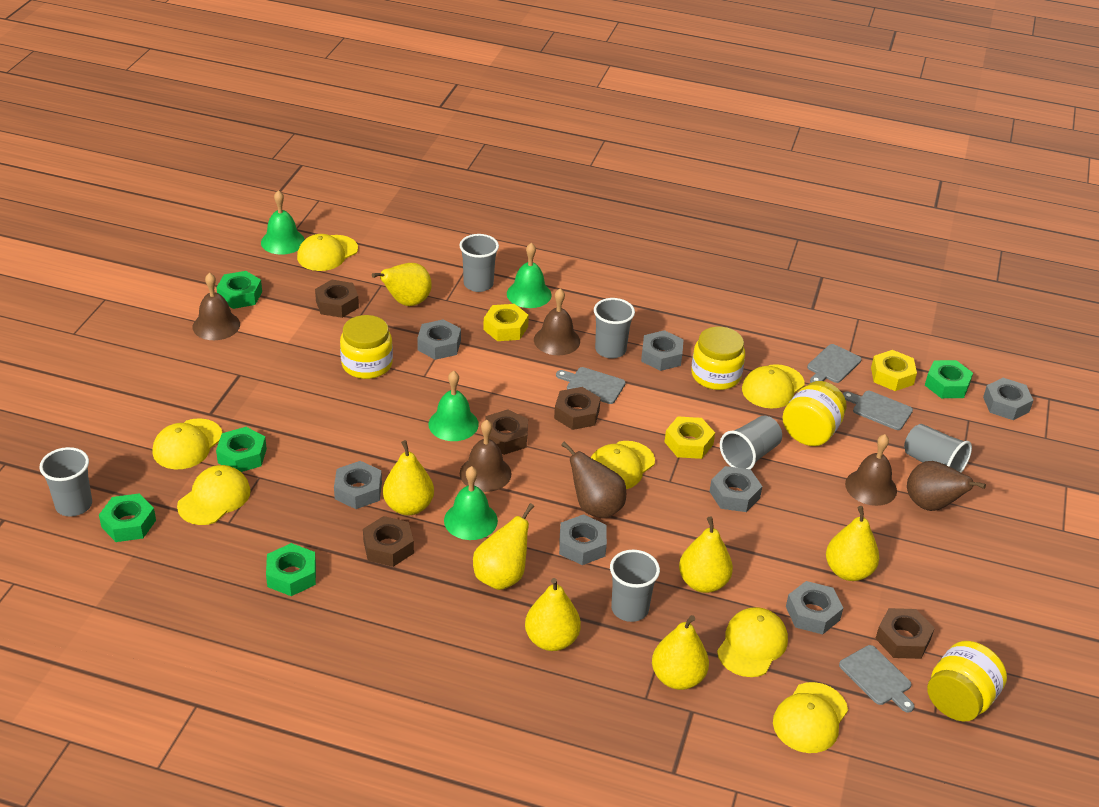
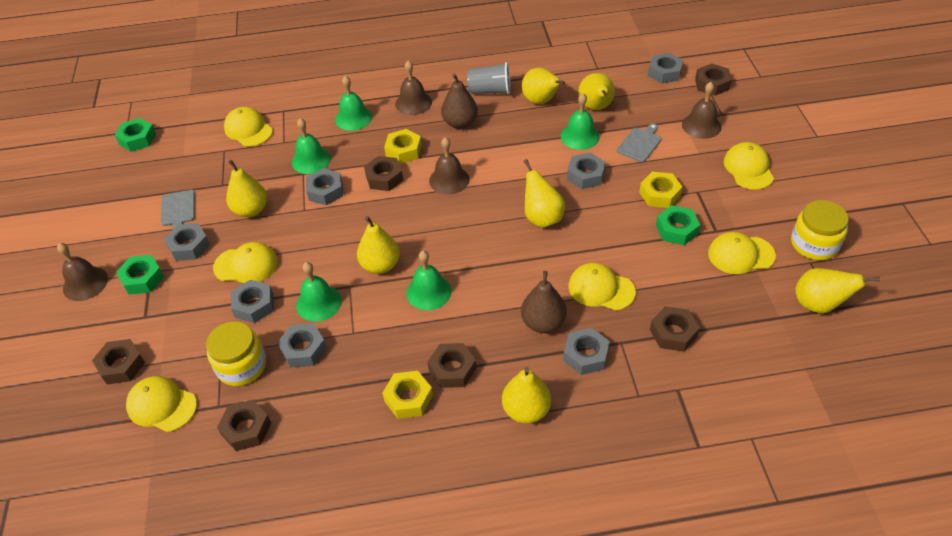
brown nut: 5 -> 6
green bell: 4 -> 5
green nut: 5 -> 3
grey cup: 6 -> 1
grey cutting board: 4 -> 2
yellow cap: 7 -> 6
yellow jar: 4 -> 2

